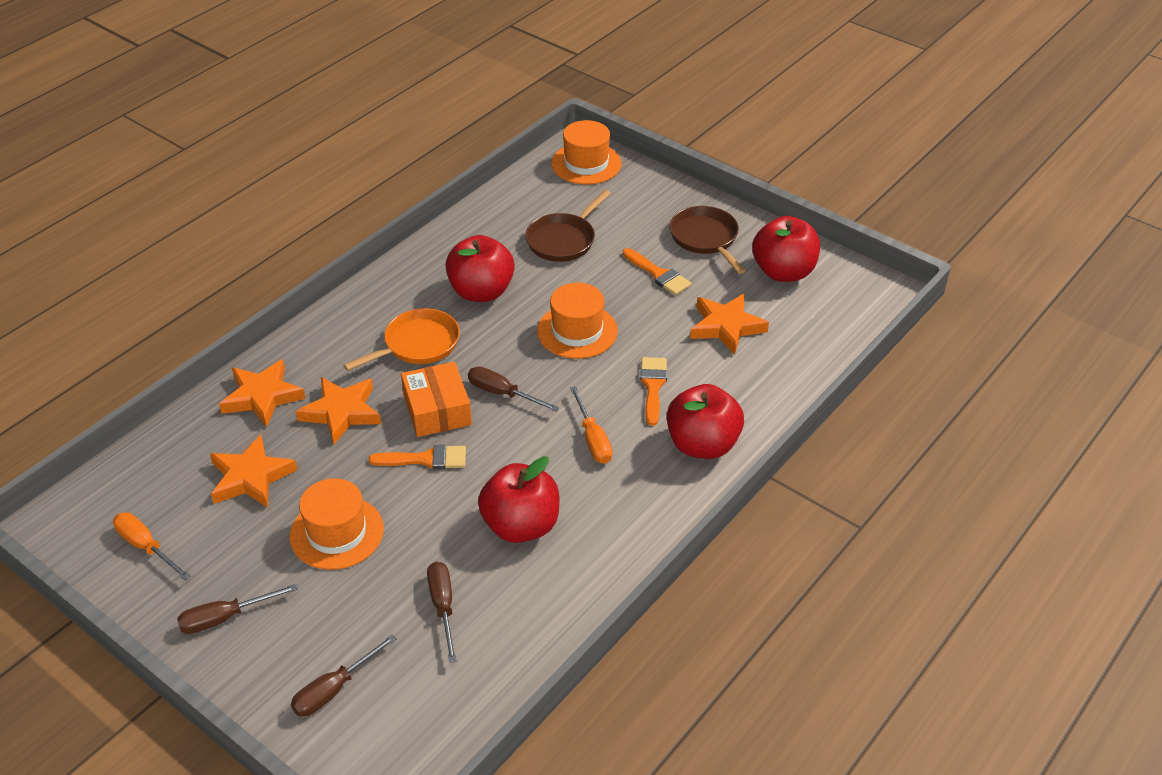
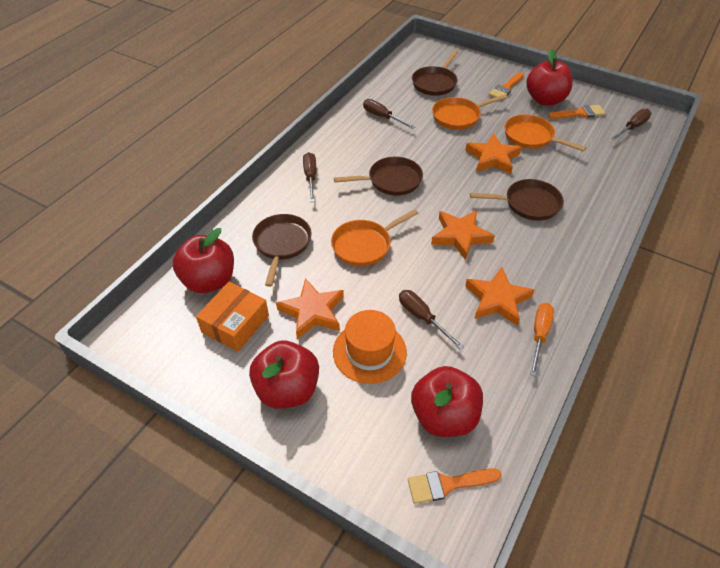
brown pan: 2 -> 4
orange hat: 3 -> 1
orange pan: 1 -> 3
orange screwdriver: 2 -> 1

